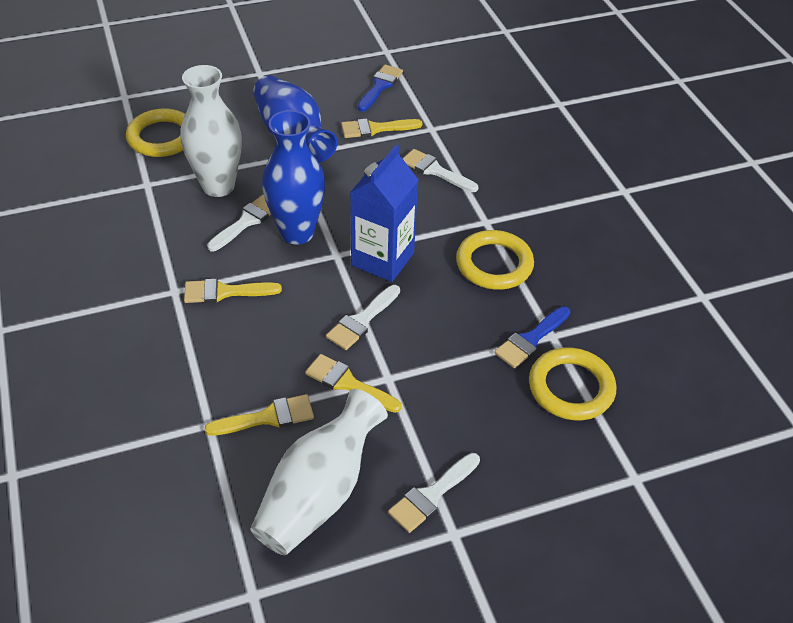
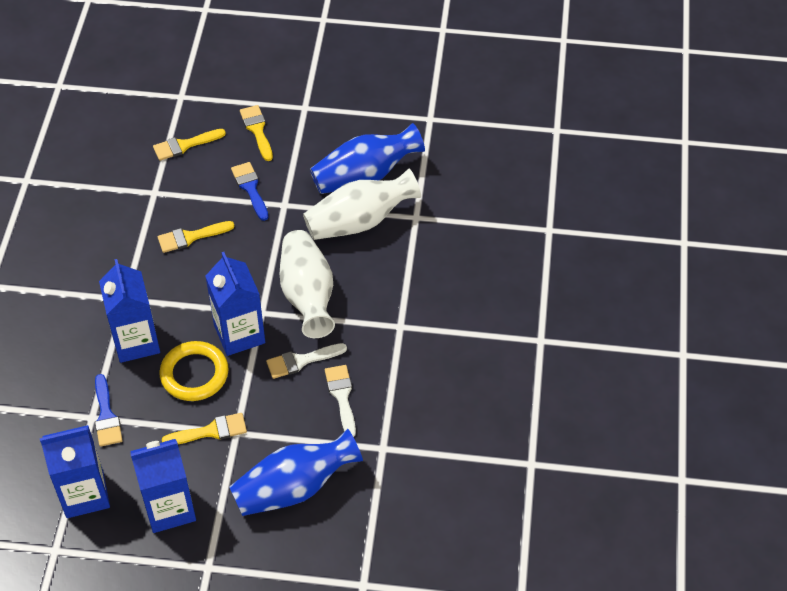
blue carton: 1 -> 4
white brush: 4 -> 2
yellow ring: 3 -> 1

